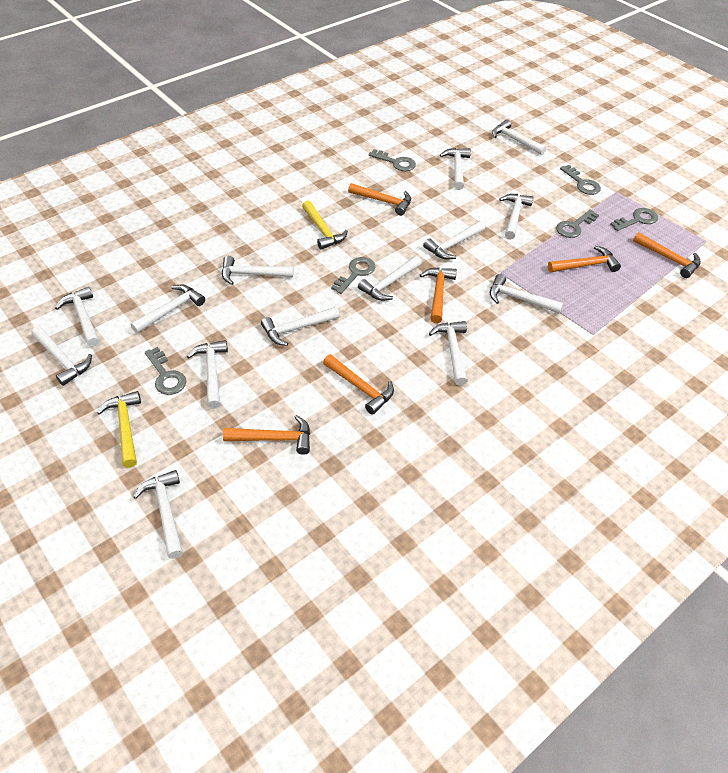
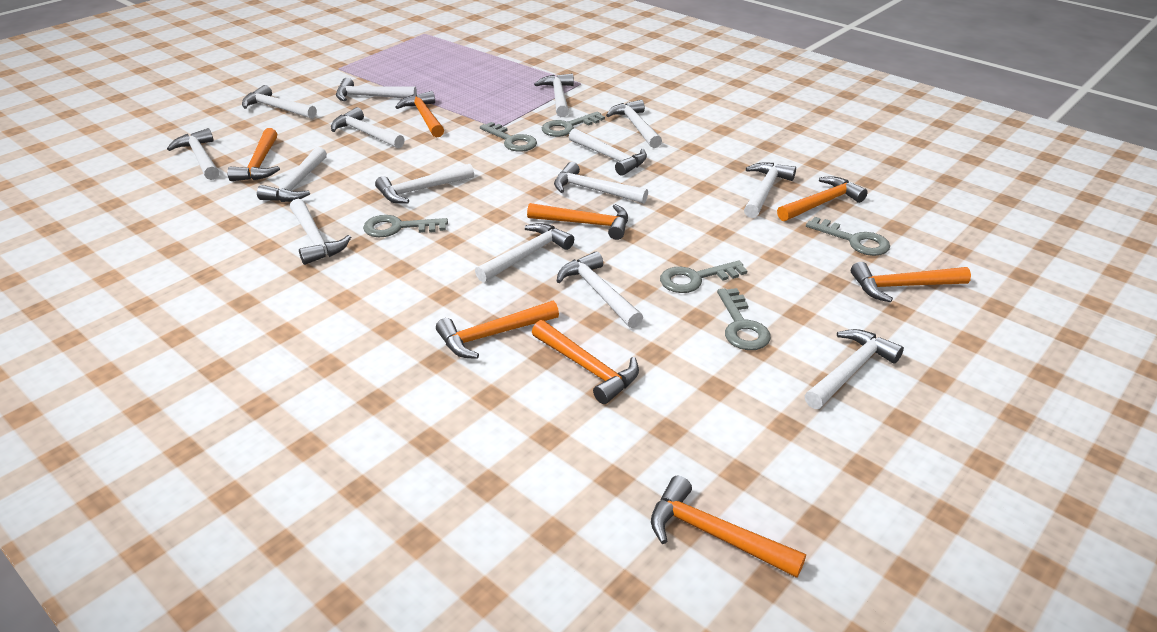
orange hammer: 6 -> 8
white hammer: 14 -> 15
yellow hammer: 2 -> 0

